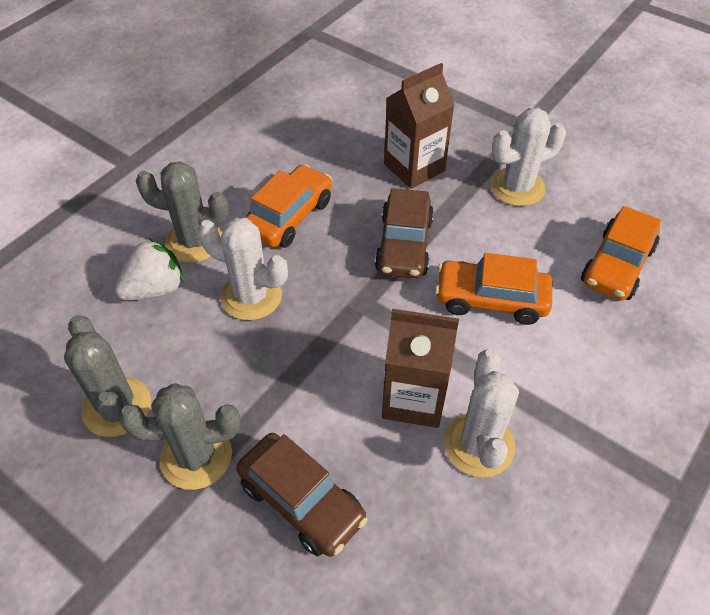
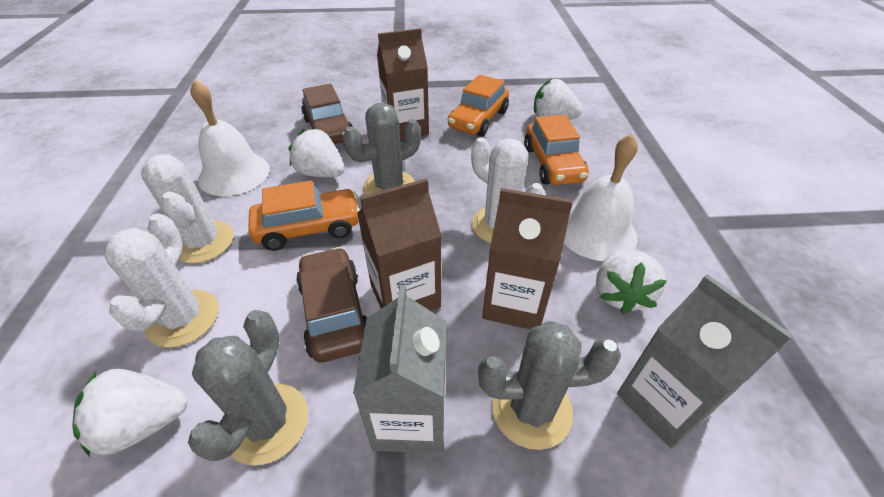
brown carton: 2 -> 3
grey carton: 0 -> 2
white bell: 0 -> 2
white strawberry: 1 -> 4

